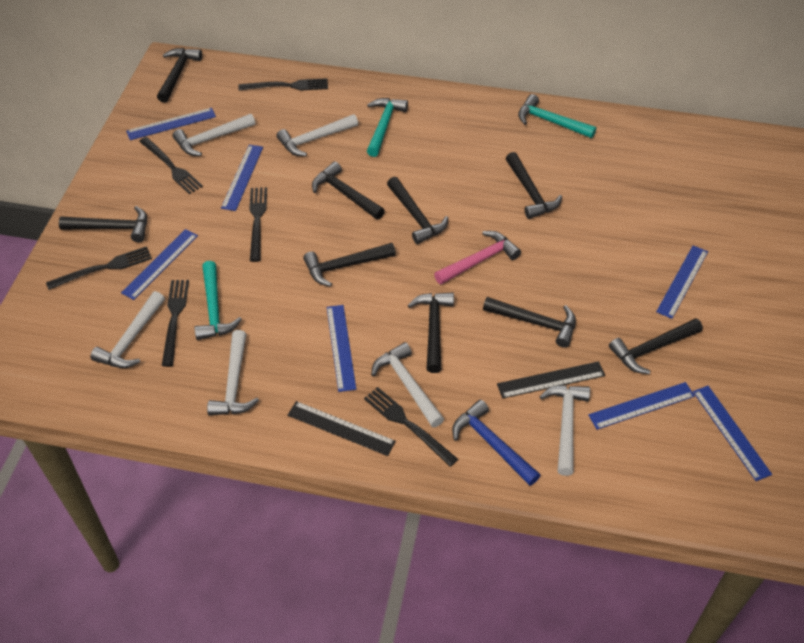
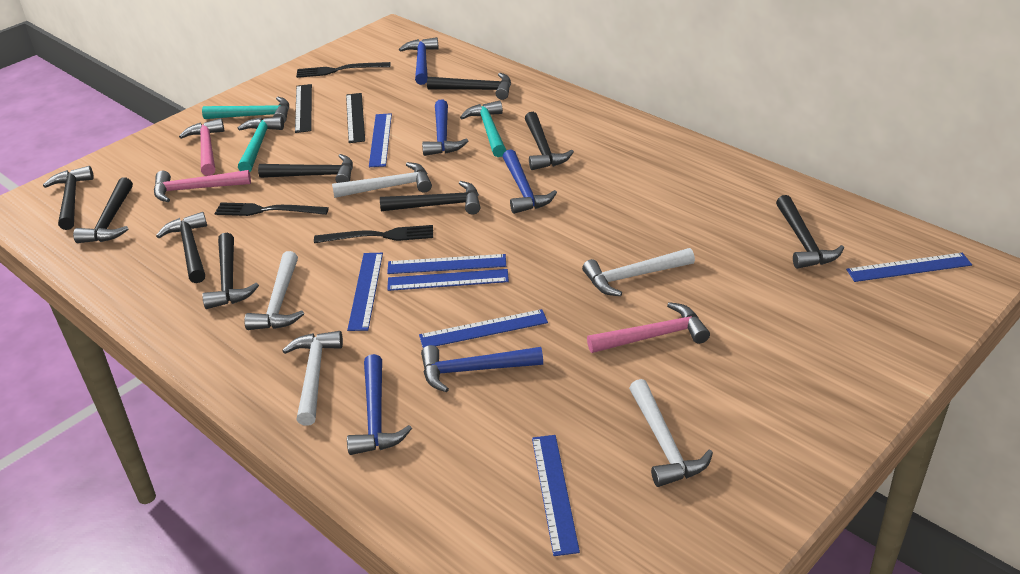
black fork: 6 -> 3
blue hammer: 1 -> 5
pink hammer: 1 -> 3
white hammer: 6 -> 5

